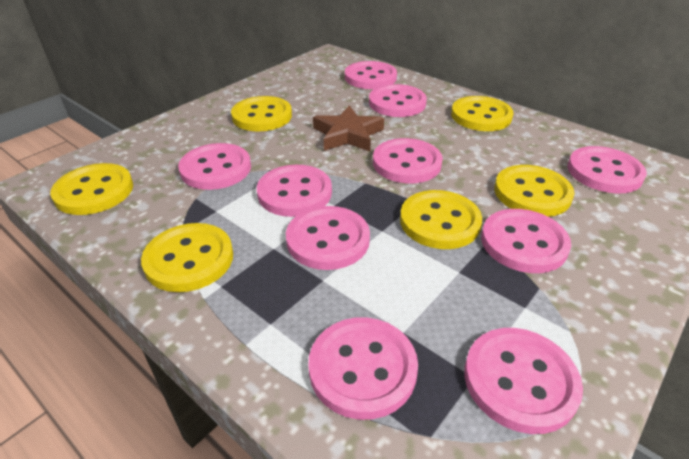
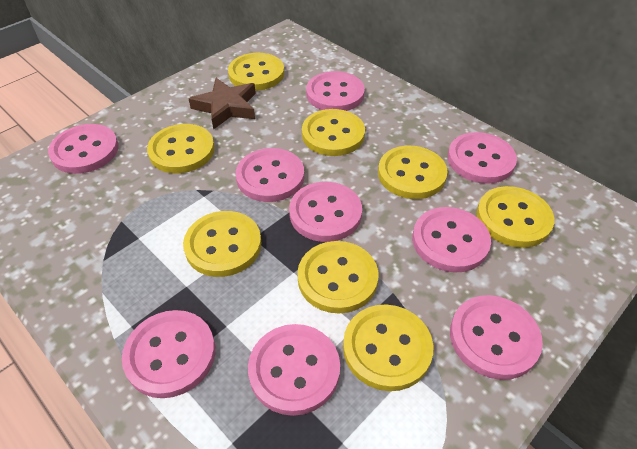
pink button: 10 -> 9
yellow button: 6 -> 8

